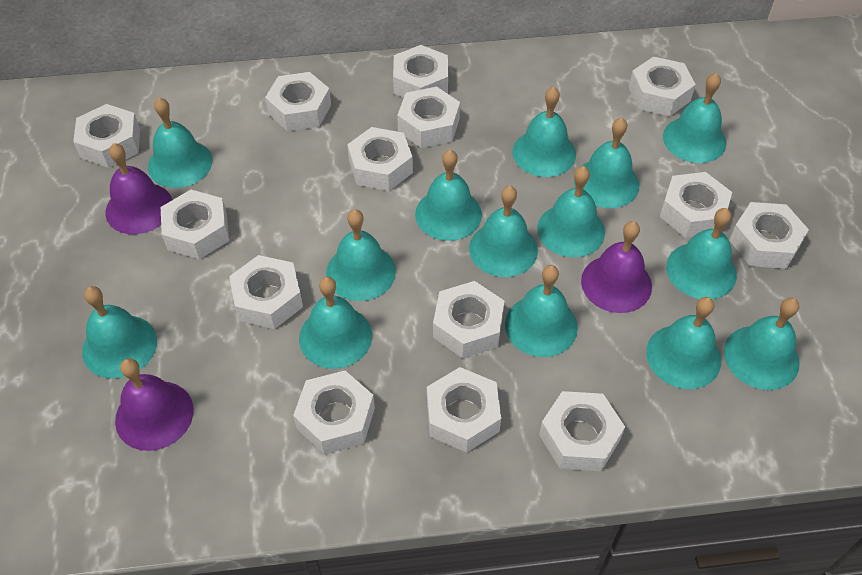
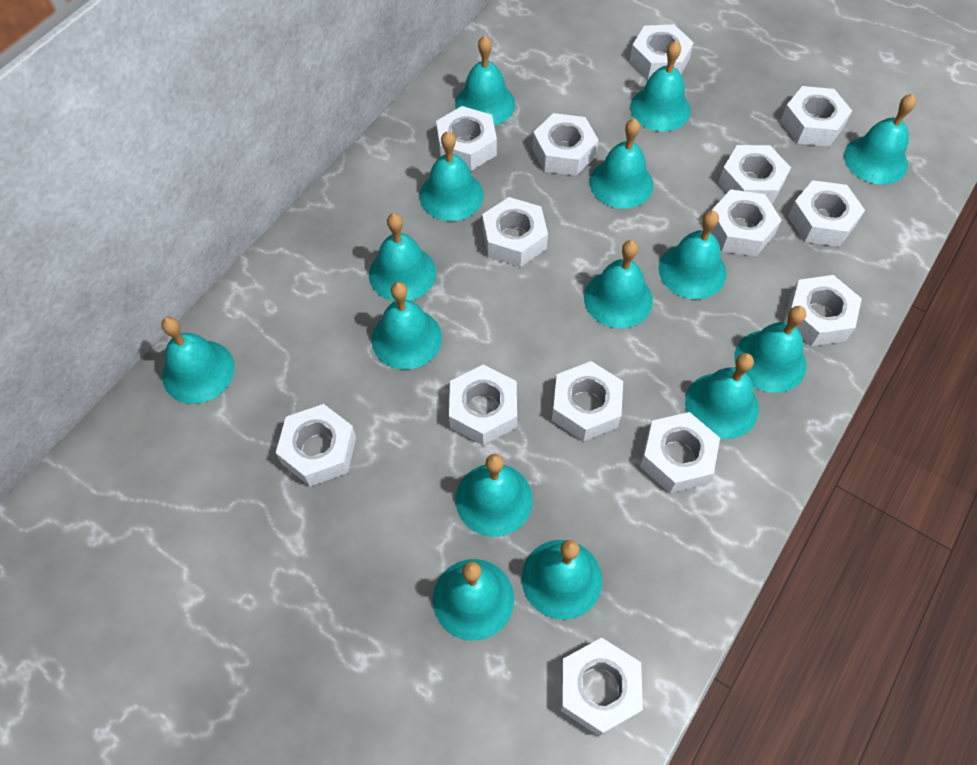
purple bell: 3 -> 0
turquoise bell: 14 -> 15

